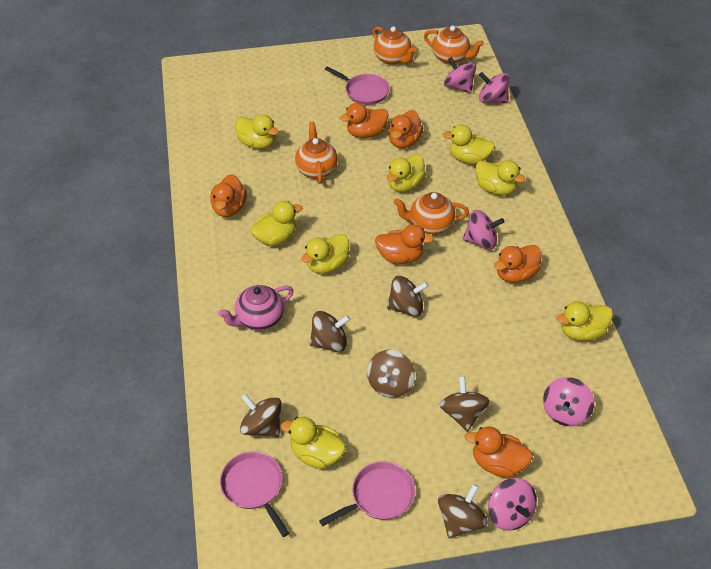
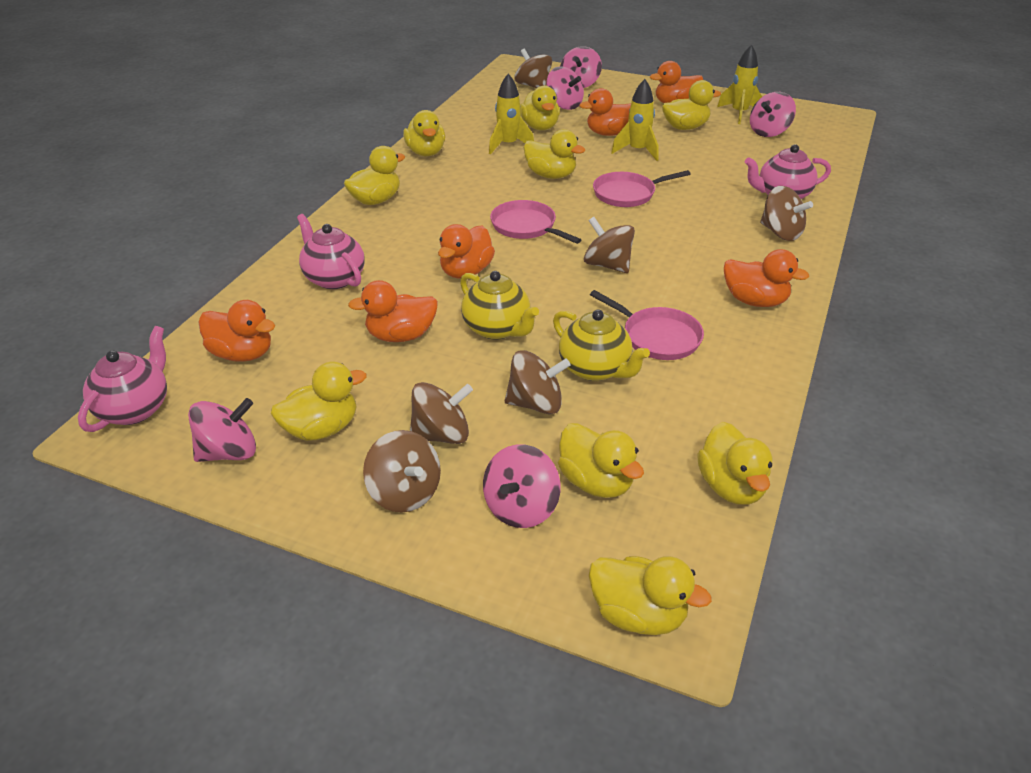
orange teapot: 4 -> 0
pink teapot: 1 -> 3
yellow duck: 8 -> 9
yellow rocket: 0 -> 3
yellow teapot: 0 -> 2

